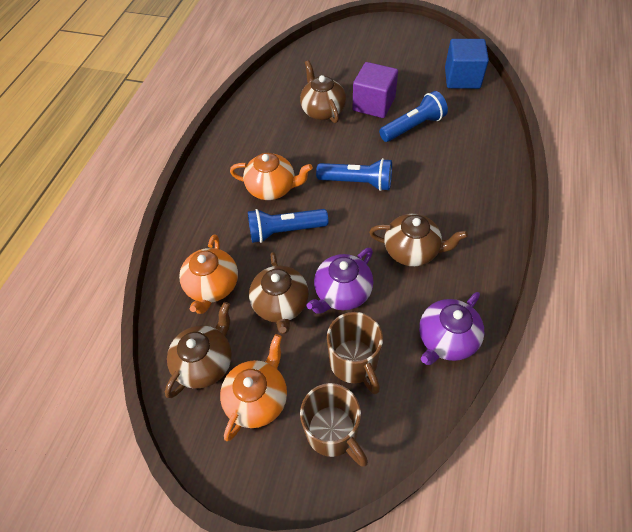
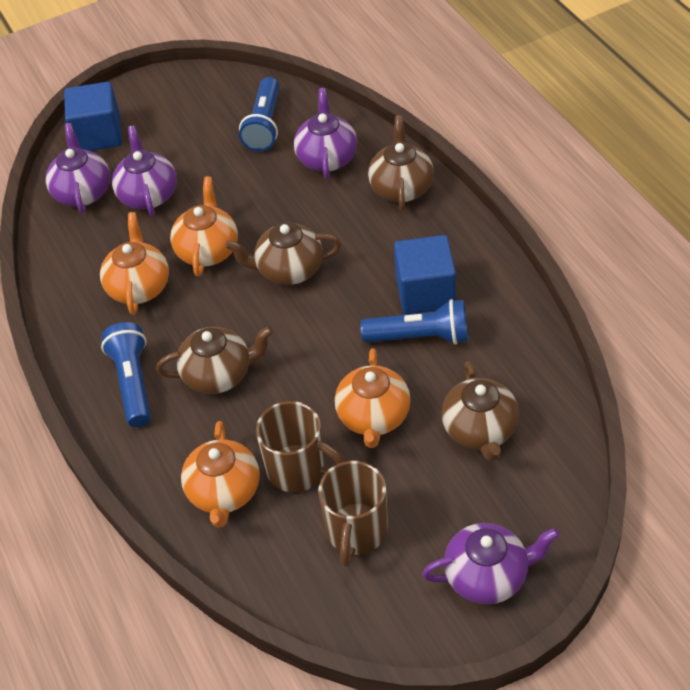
blue cube: 1 -> 2
orange teapot: 3 -> 4
purple cube: 1 -> 0
purple teapot: 2 -> 4

